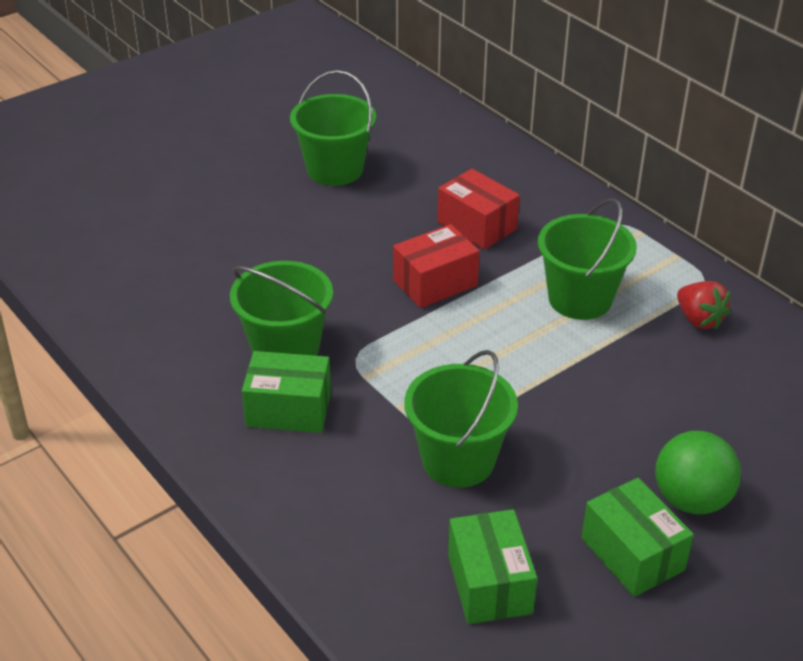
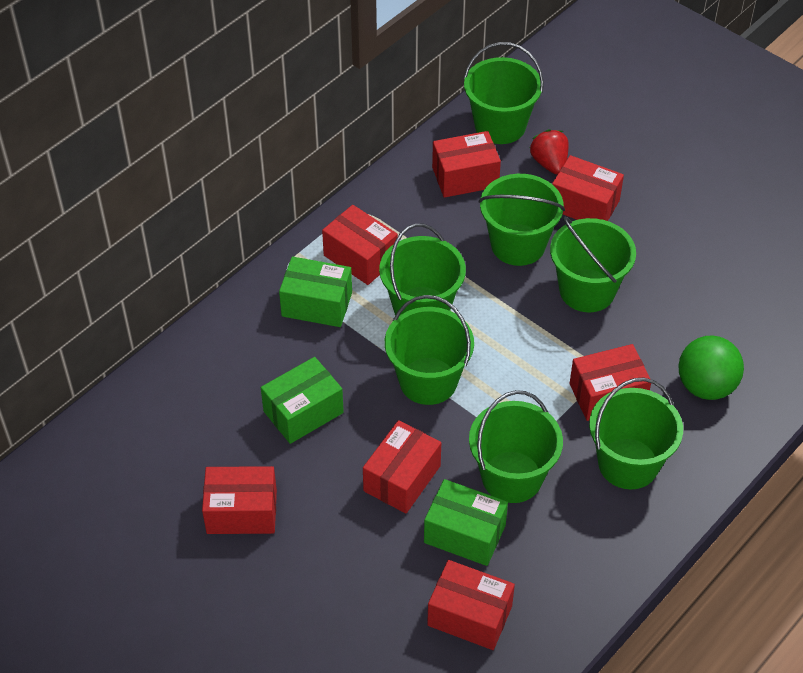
green bucket: 4 -> 7
red box: 2 -> 7

